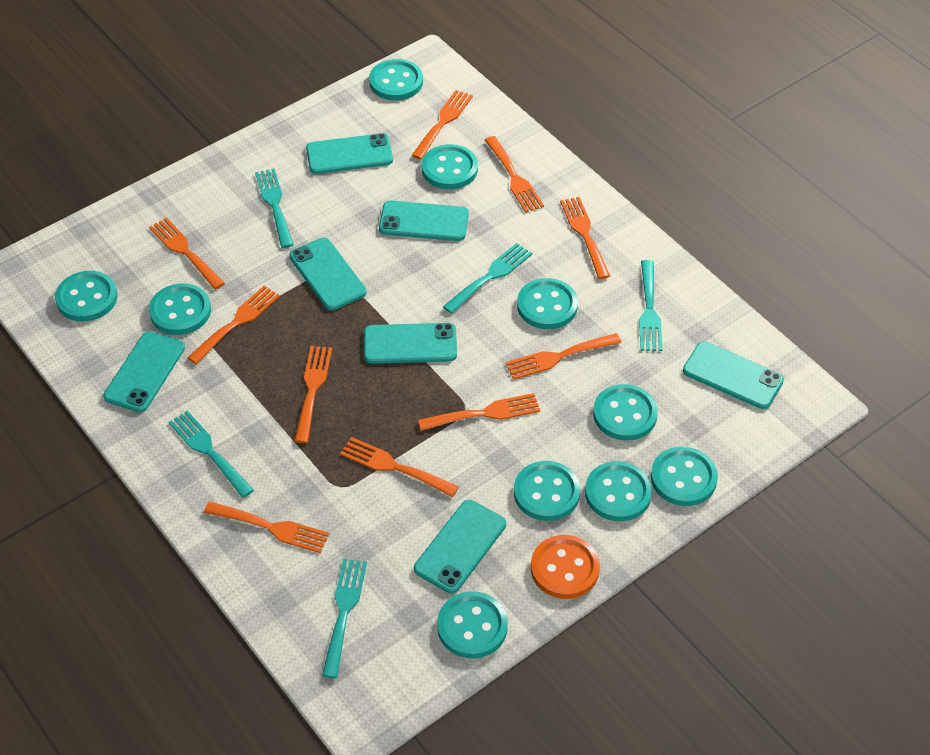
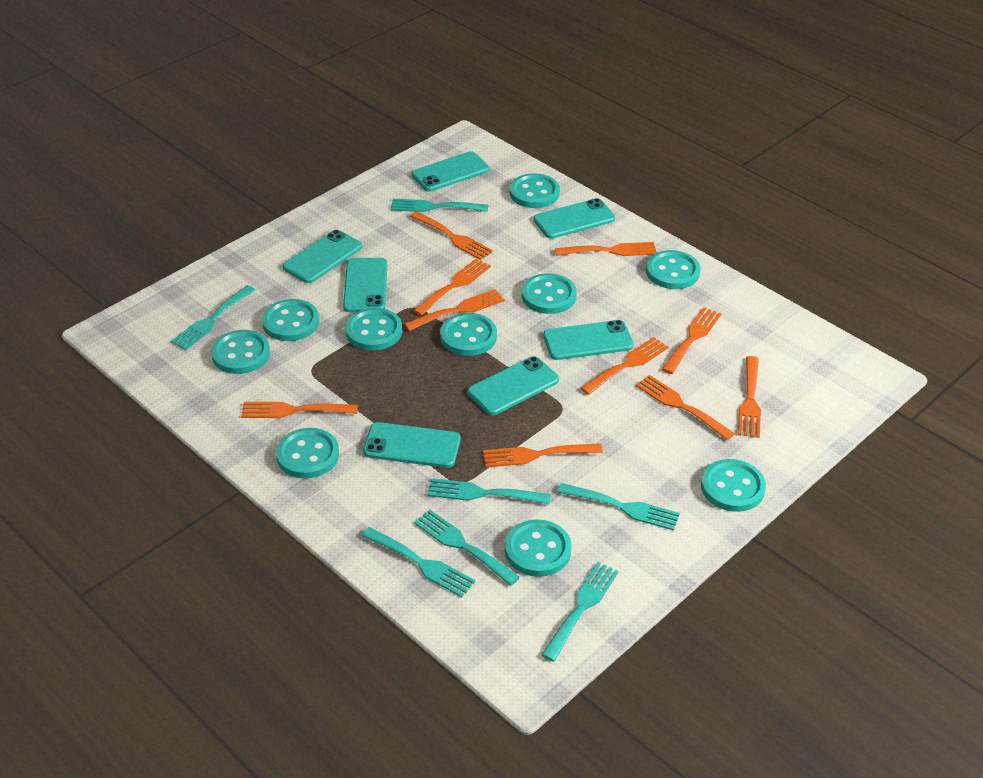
orange button: 1 -> 0
turquoise fork: 5 -> 7

